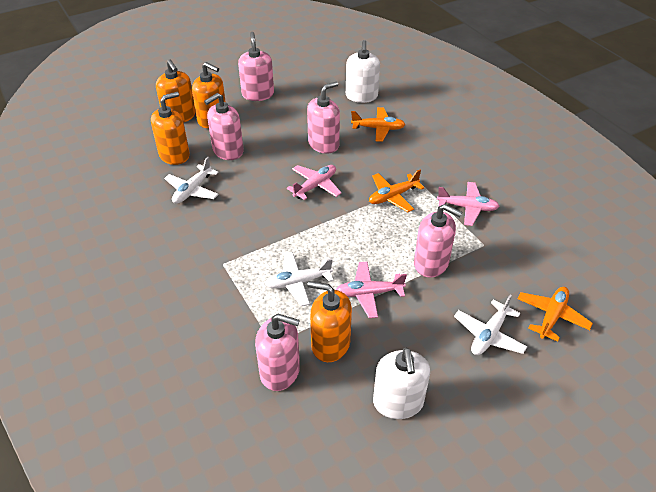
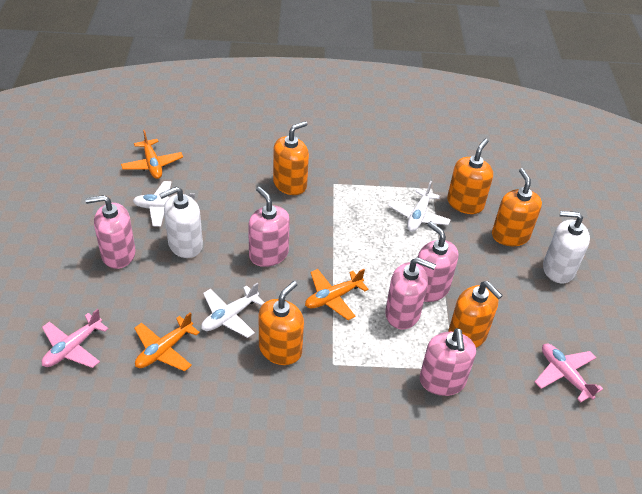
orange soap dispenser: 4 -> 5
pink plane: 3 -> 2

